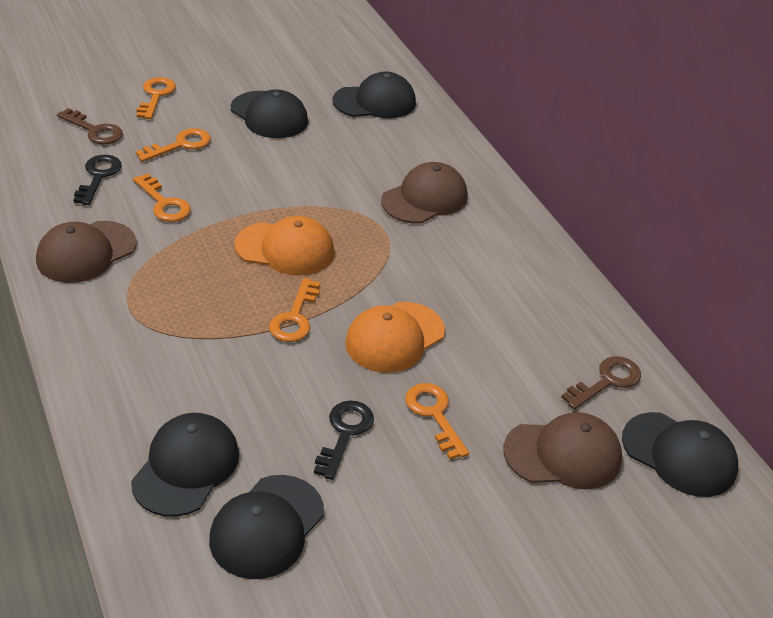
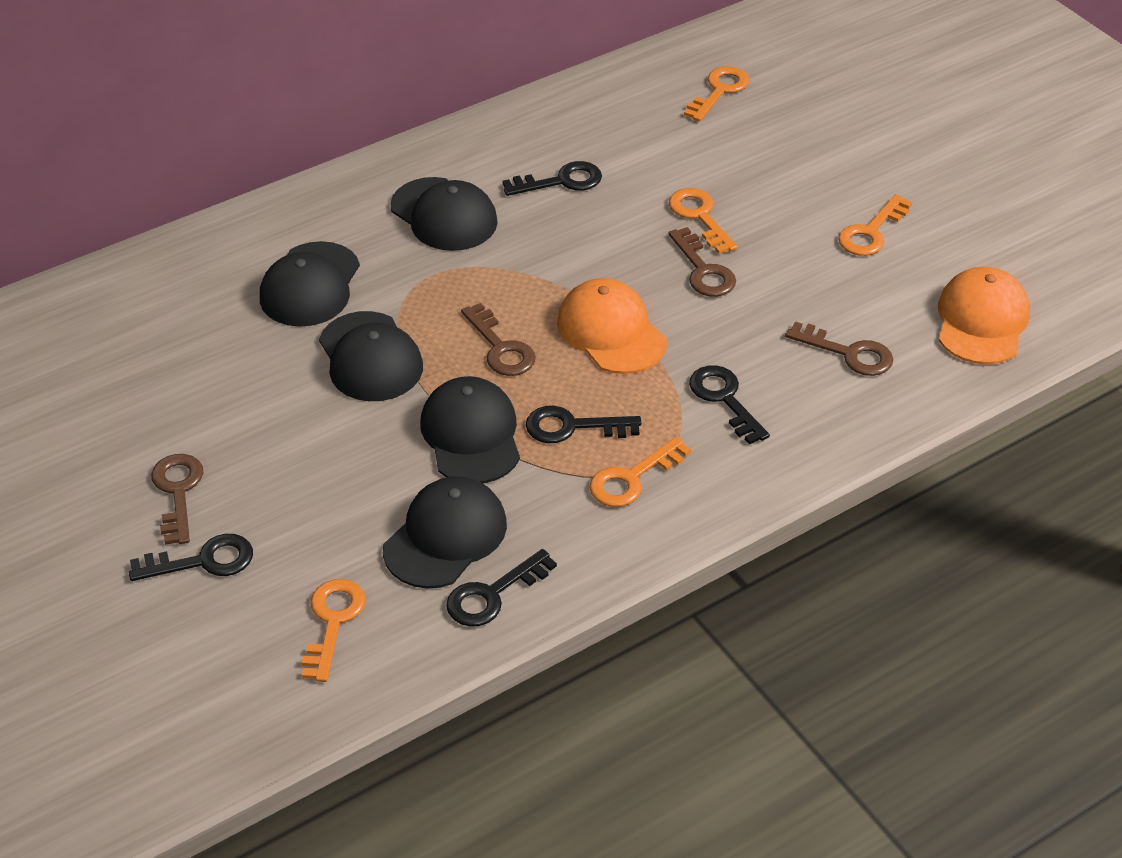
black key: 2 -> 5
brown cap: 3 -> 0
brown key: 2 -> 4

